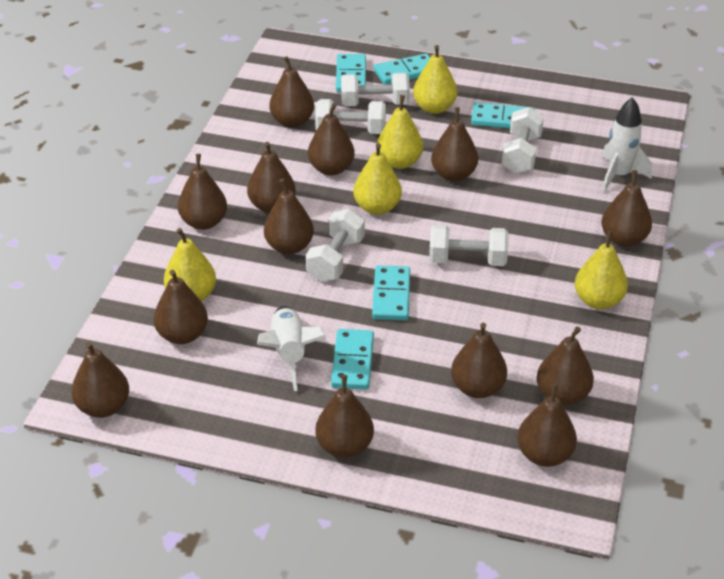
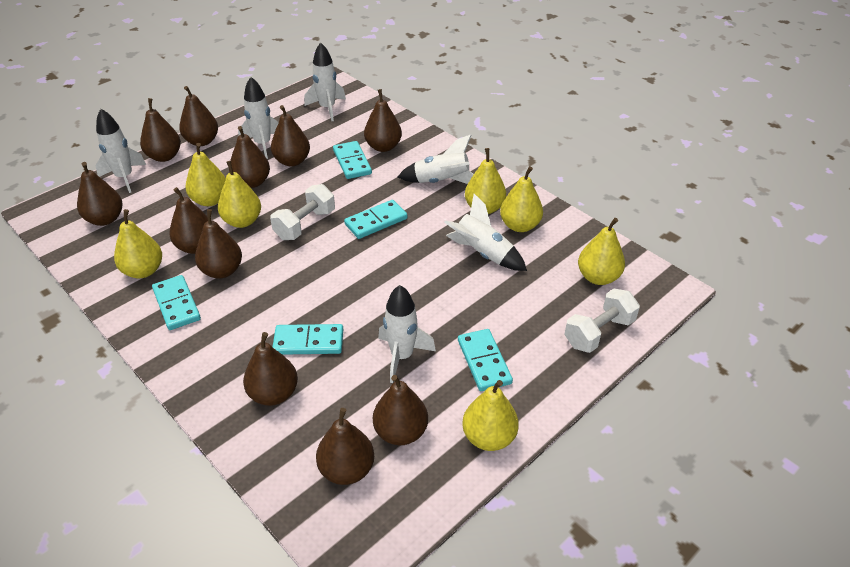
brown pear: 13 -> 11
white dumbbell: 5 -> 2
white rocket: 2 -> 6
yellow pear: 5 -> 7

